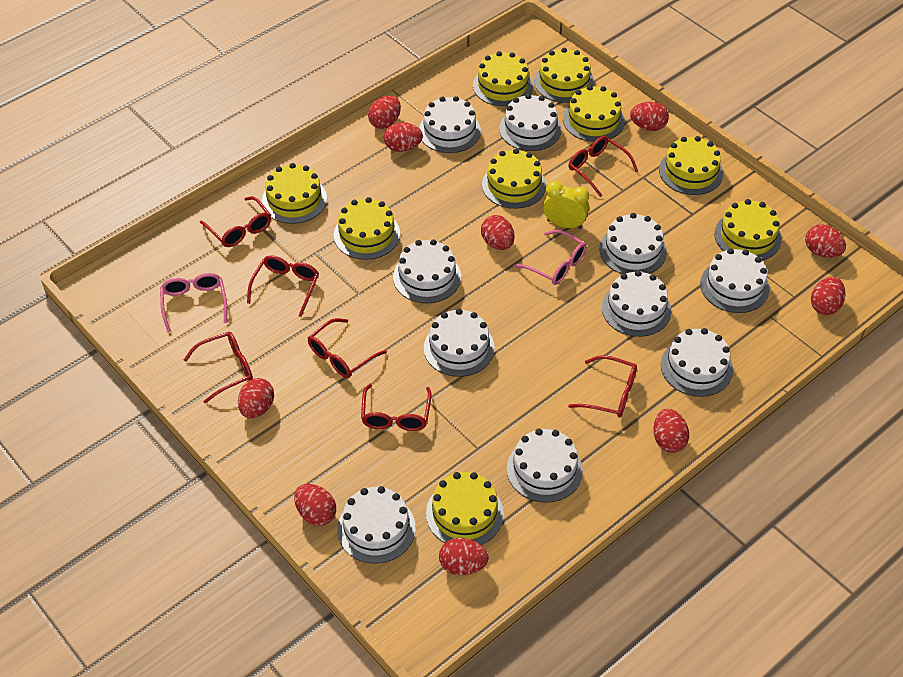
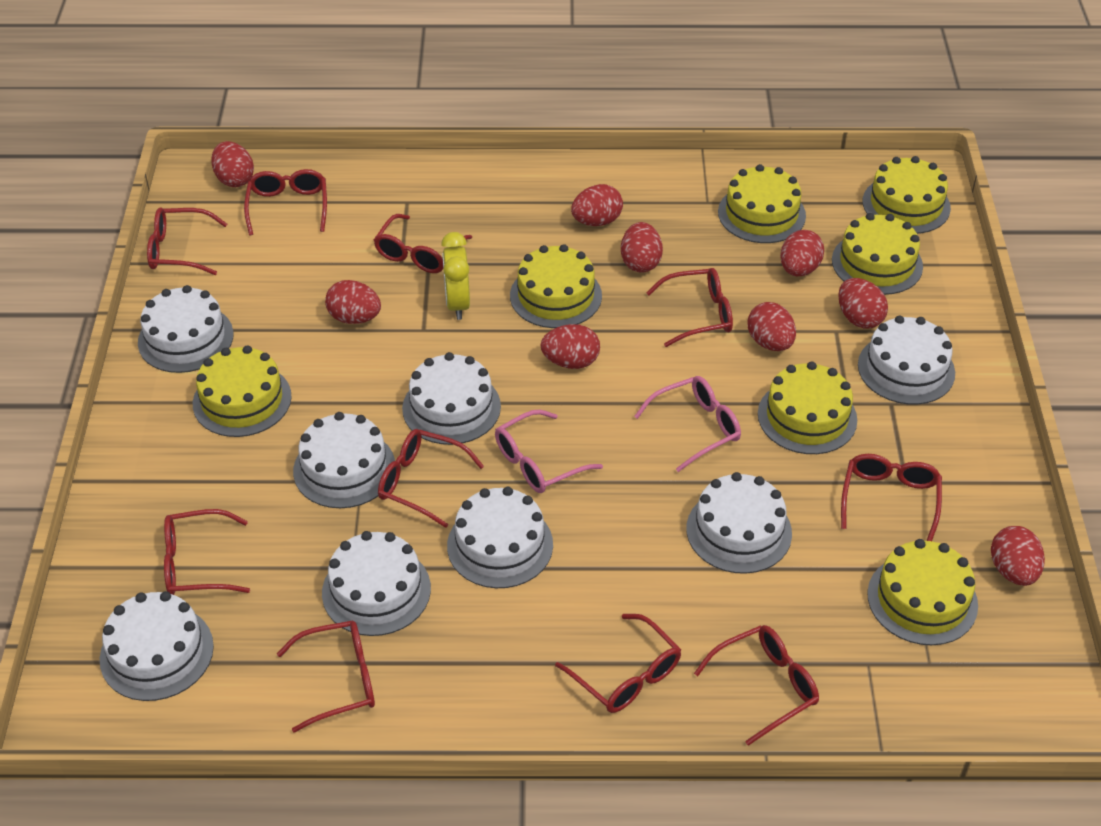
red egg: 10 -> 9
red glasses: 7 -> 10
white cake: 10 -> 8
yellow cake: 9 -> 7

